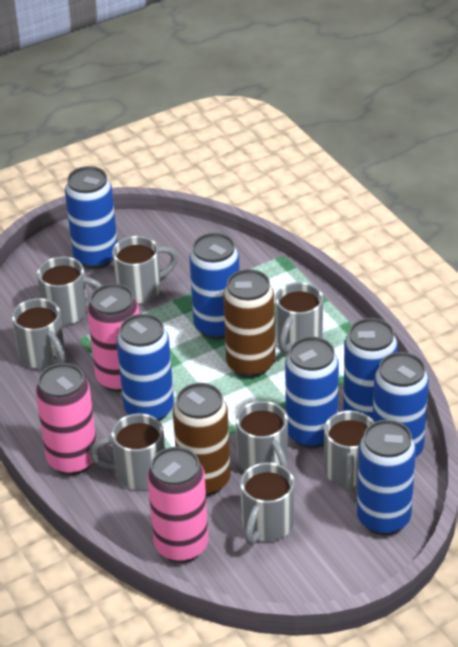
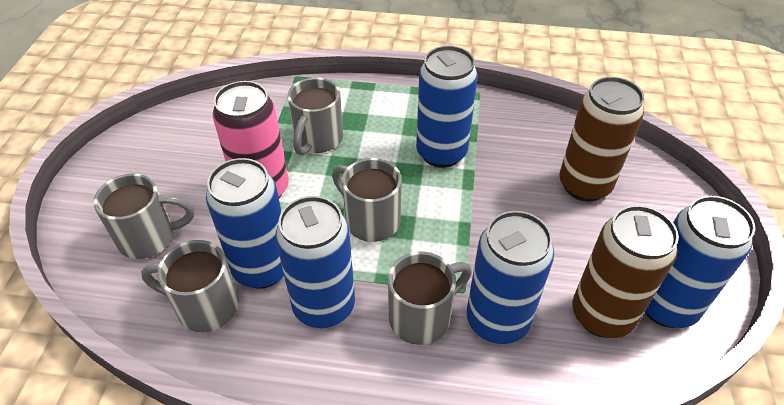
blue can: 7 -> 5
grey mug: 8 -> 5
pink can: 3 -> 1

